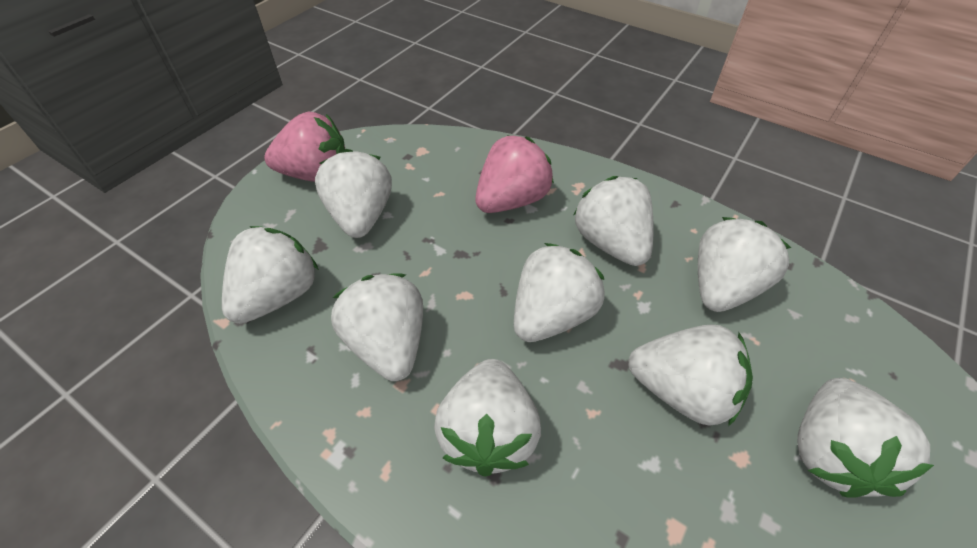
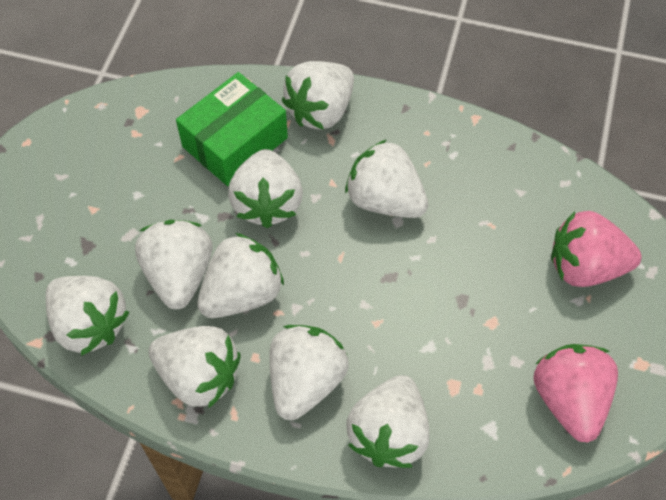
green box: 0 -> 1

